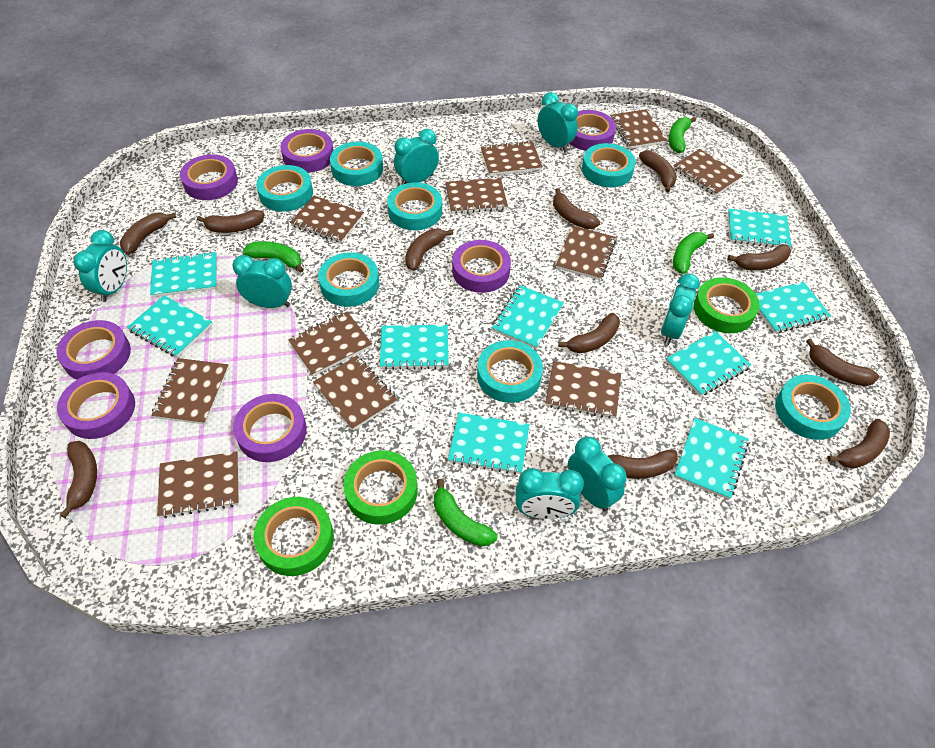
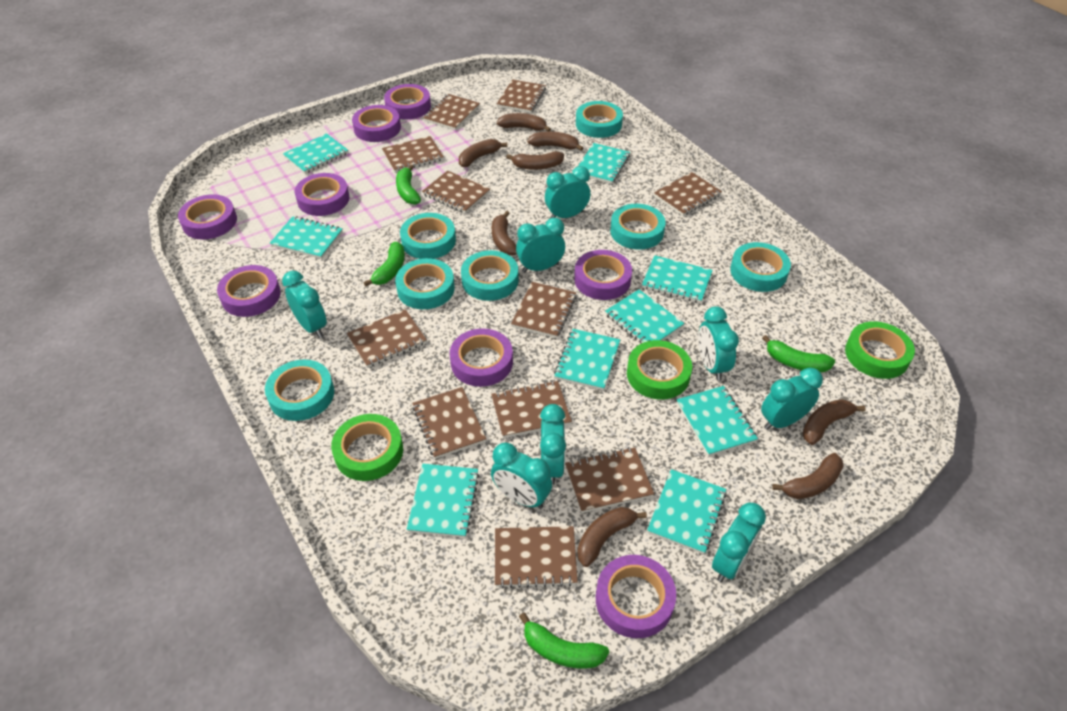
brown banana: 11 -> 8
purple tape: 7 -> 8
turquoise clock: 7 -> 8

